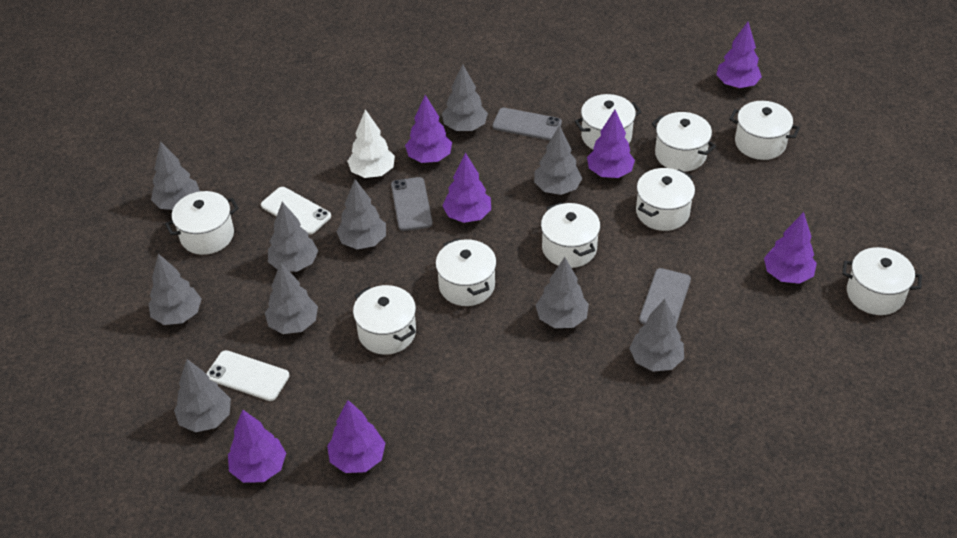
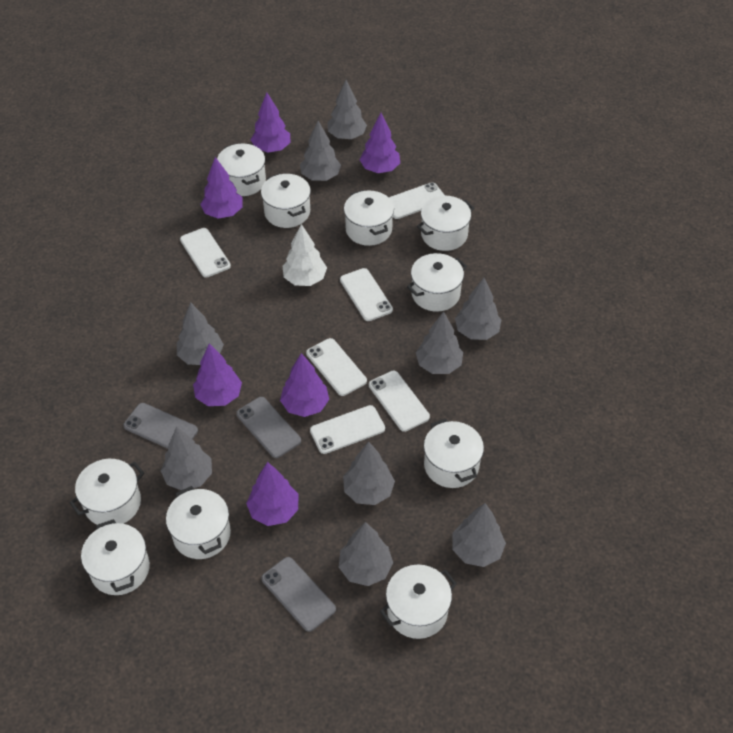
grey tree: 10 -> 9
purple tree: 7 -> 6
white phone: 2 -> 6
white pot: 9 -> 10

